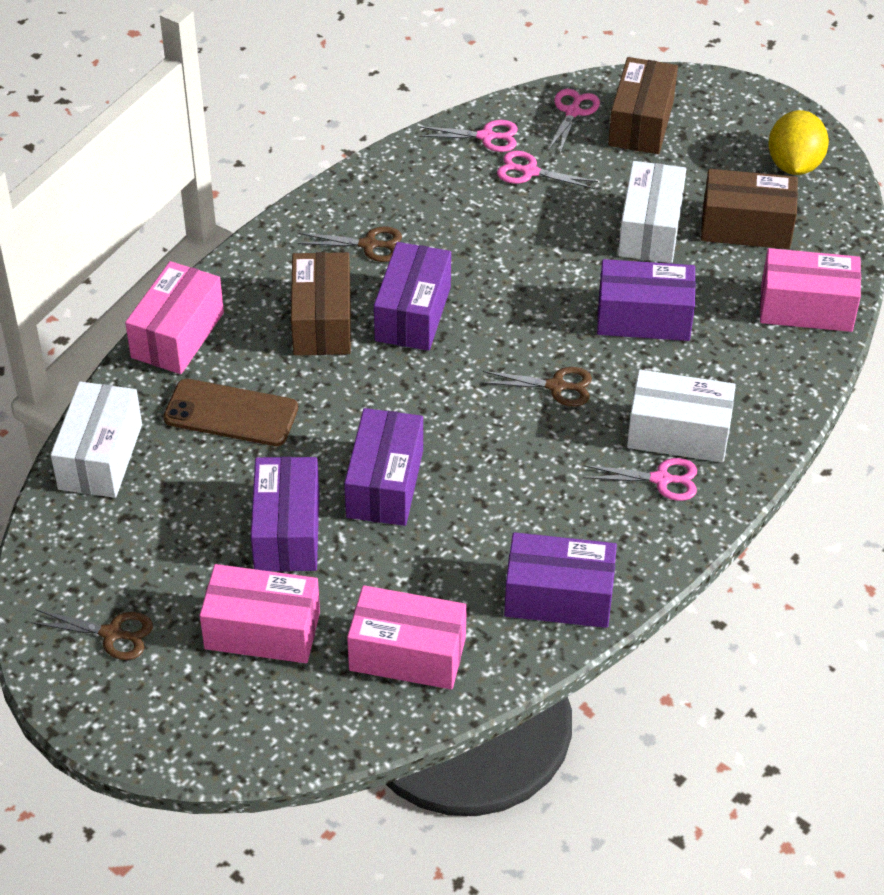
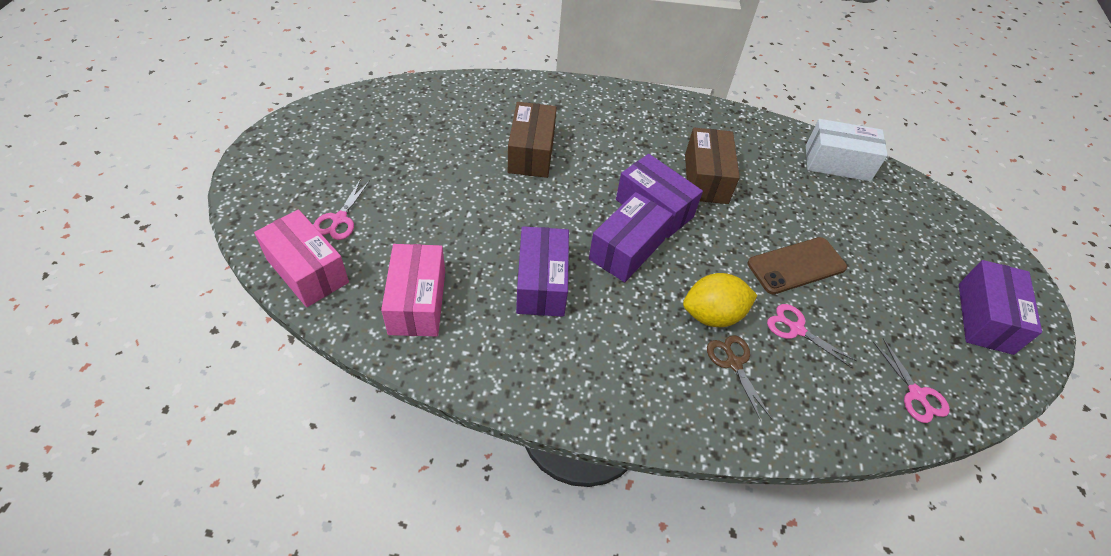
brown box: 3 -> 2
brown scissors: 3 -> 1
pink box: 4 -> 2
pink scissors: 4 -> 3
purple box: 5 -> 4
white box: 3 -> 1

